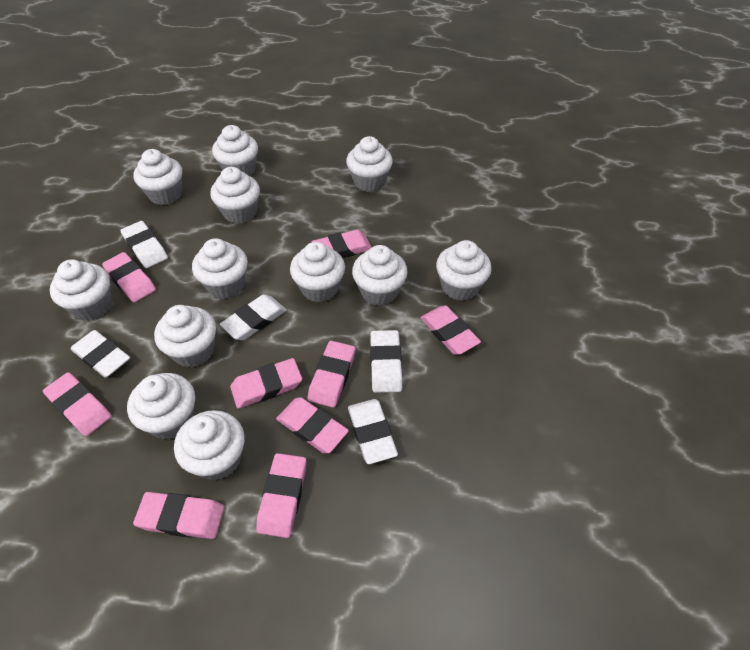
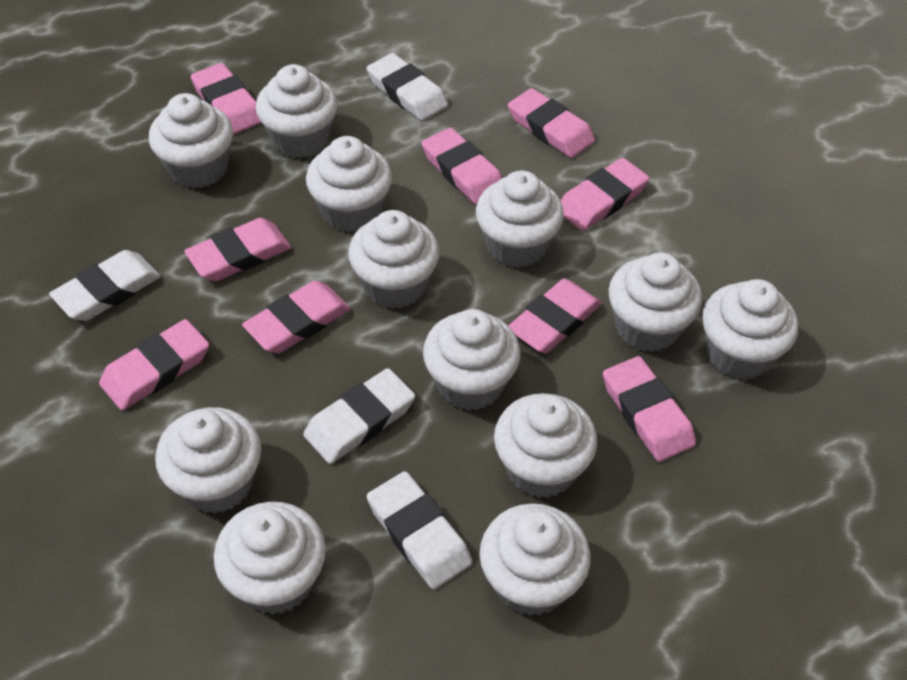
white eraser: 5 -> 4

